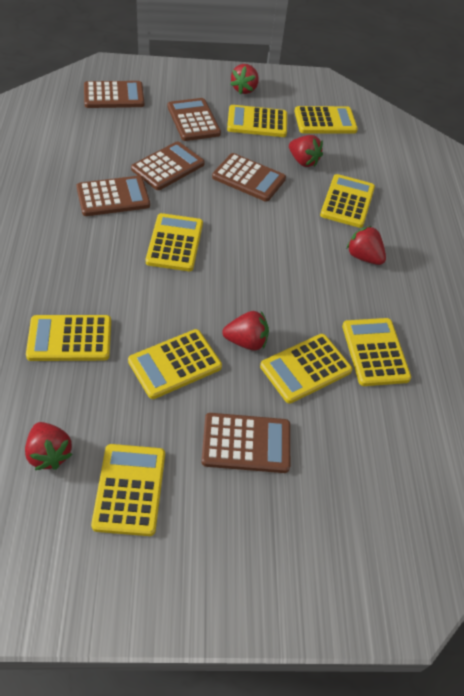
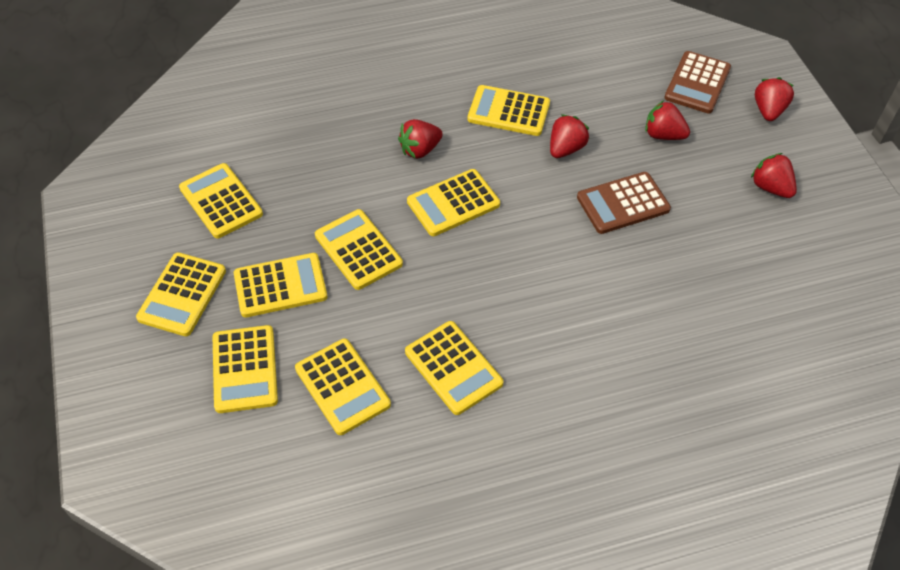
brown calculator: 6 -> 2

